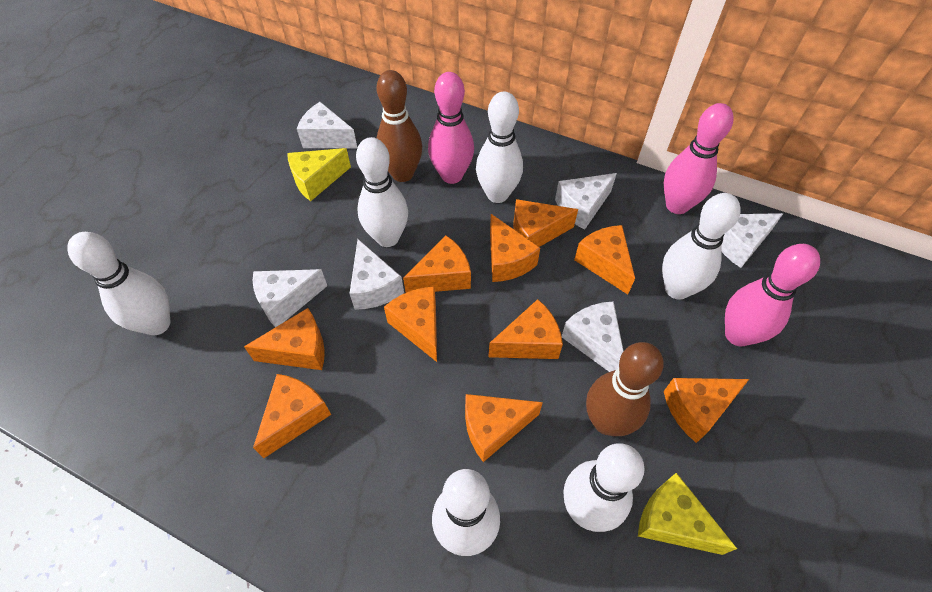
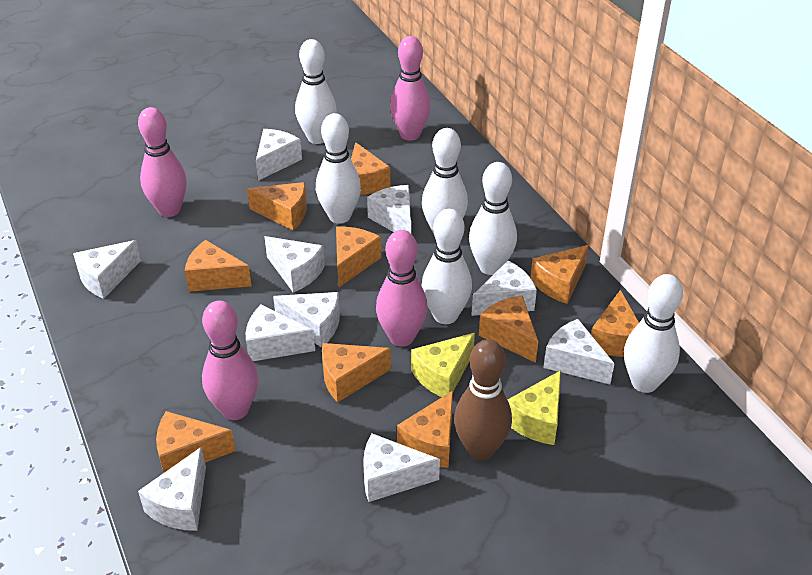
brown bowling pin: 2 -> 1
pink bowling pin: 3 -> 4
white cheese: 6 -> 10

